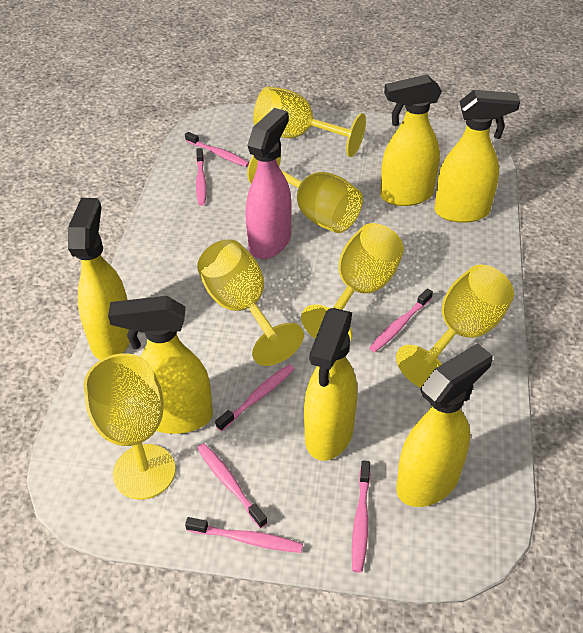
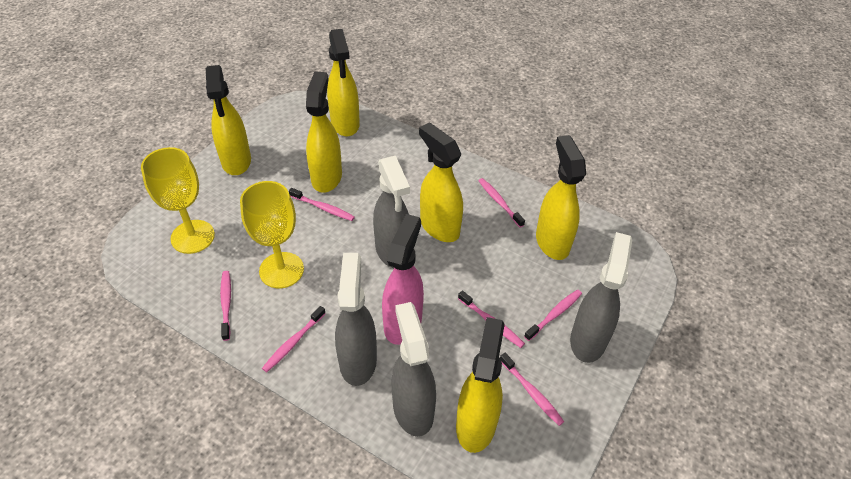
grey spray bottle: 0 -> 4
yellow goblet: 6 -> 2

